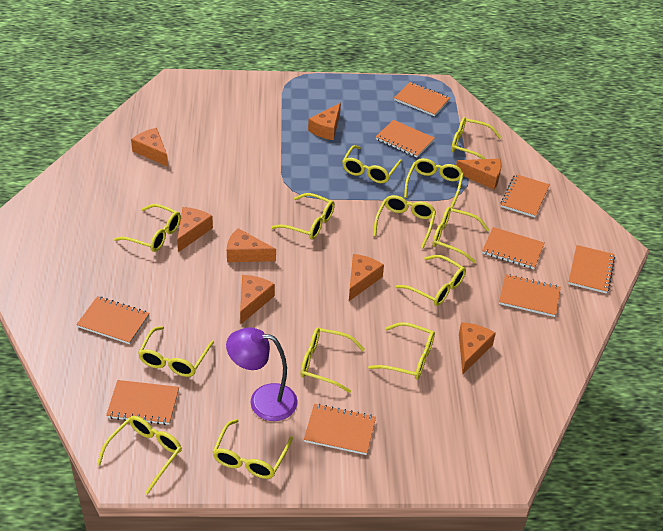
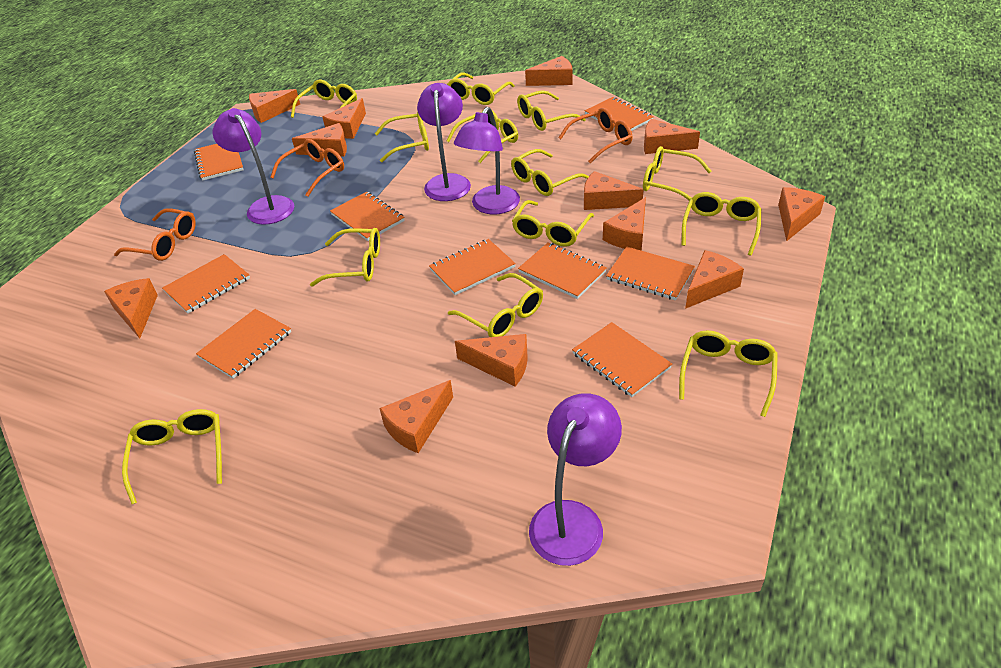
orange cheese: 8 -> 12
orange glasses: 0 -> 3
purple lamp: 1 -> 4

